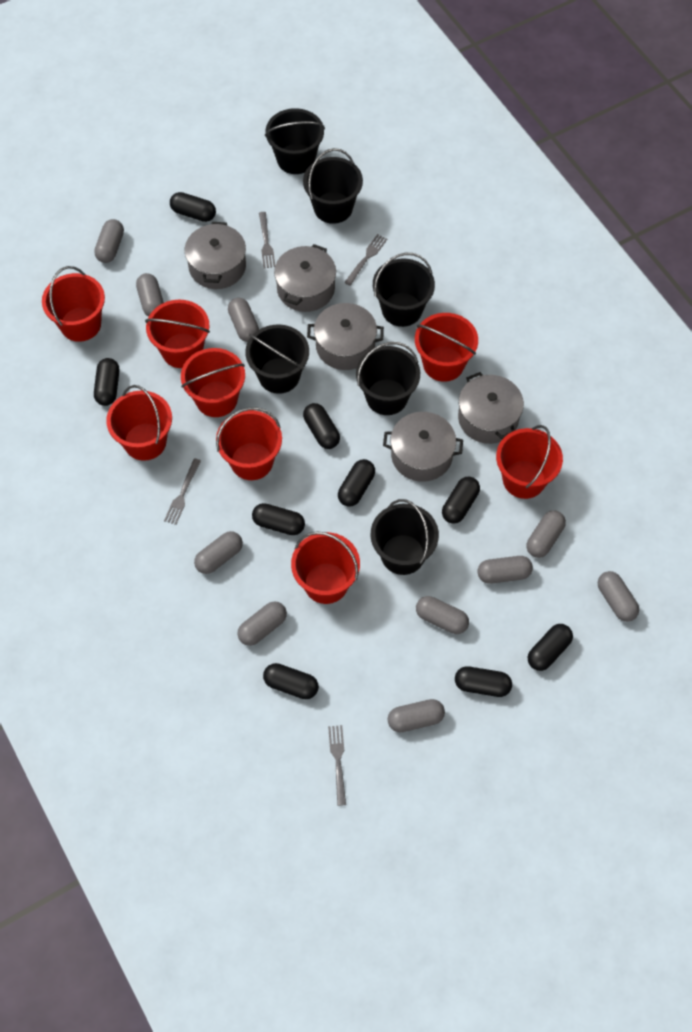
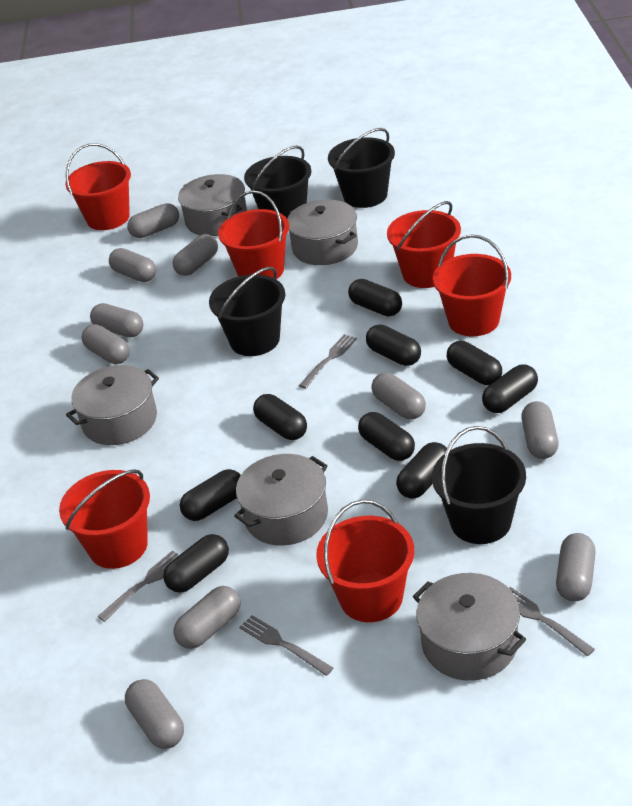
black bucket: 6 -> 4
red bucket: 8 -> 6

